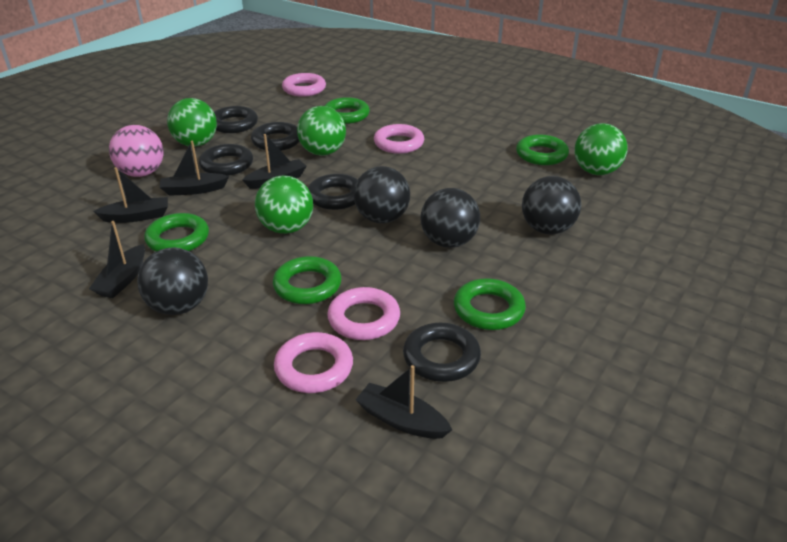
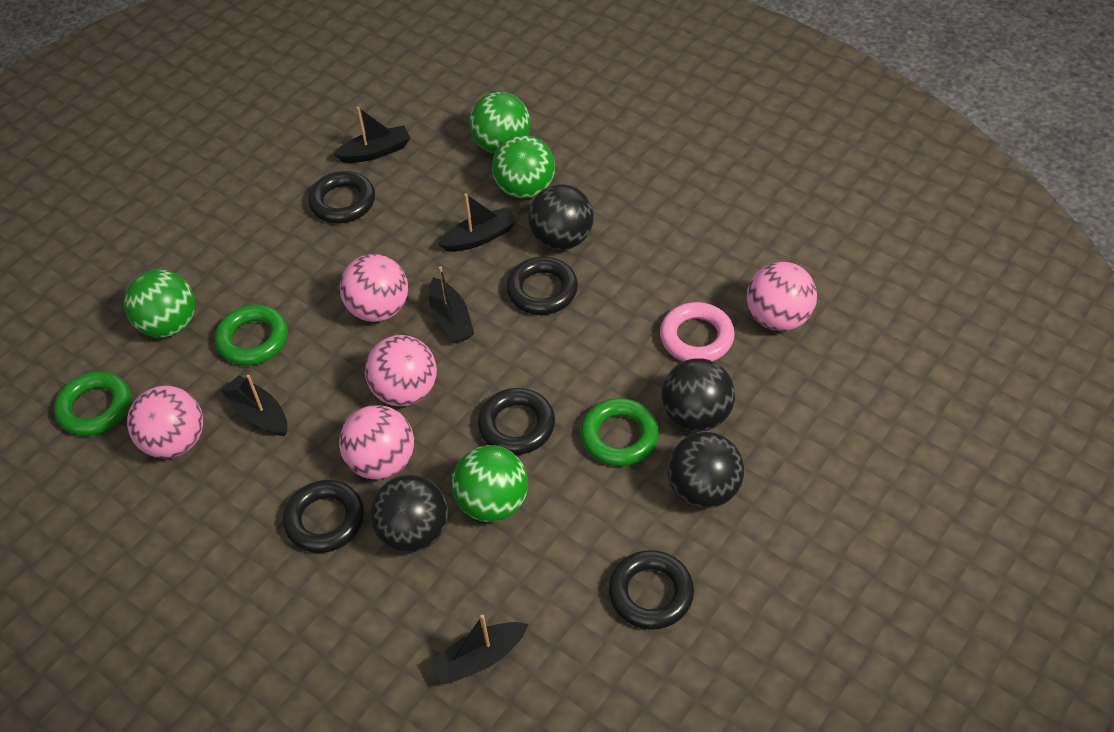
green ring: 5 -> 3
pink ball: 1 -> 5
pink ring: 4 -> 1

